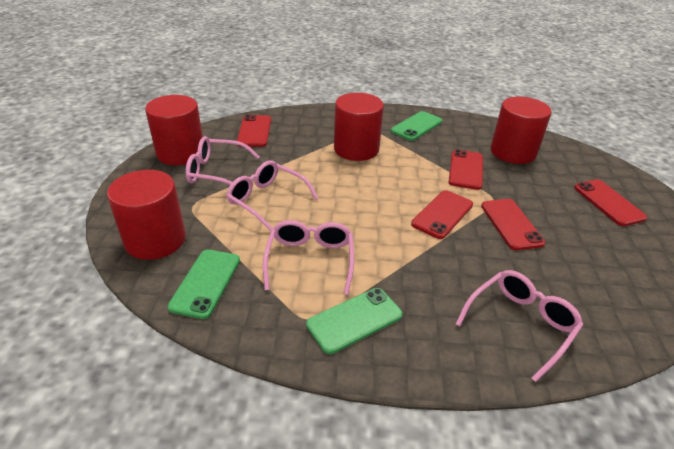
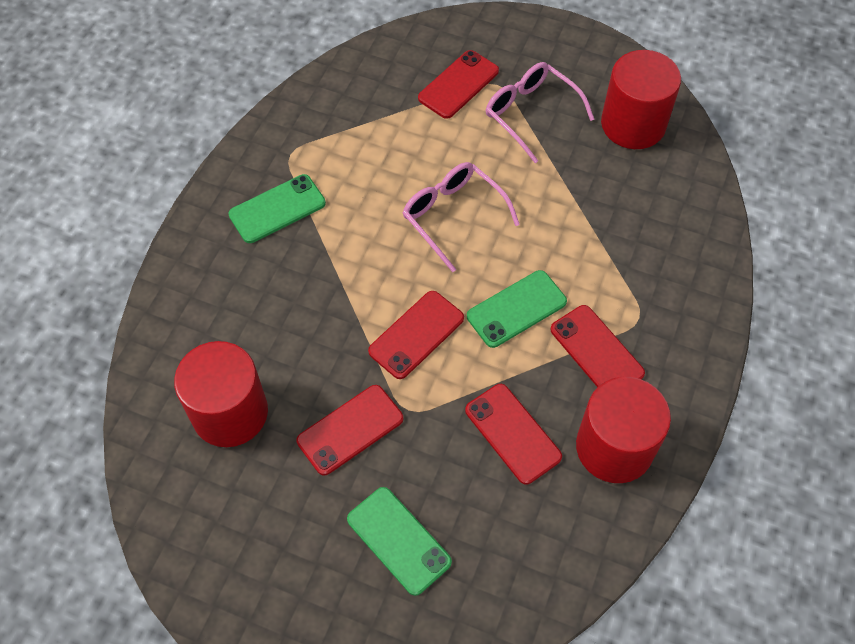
pink glasses: 4 -> 2
red cylinder: 4 -> 3

